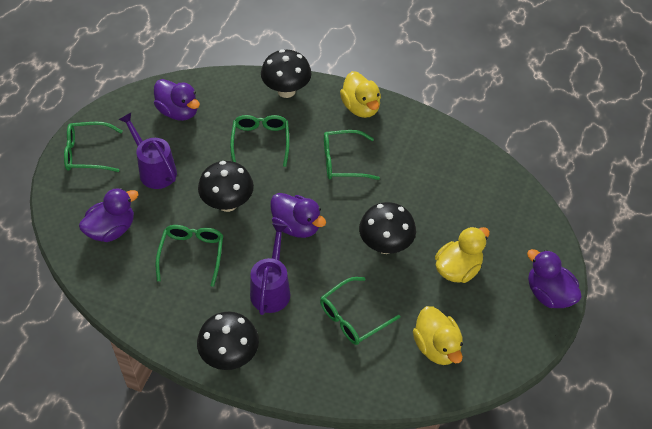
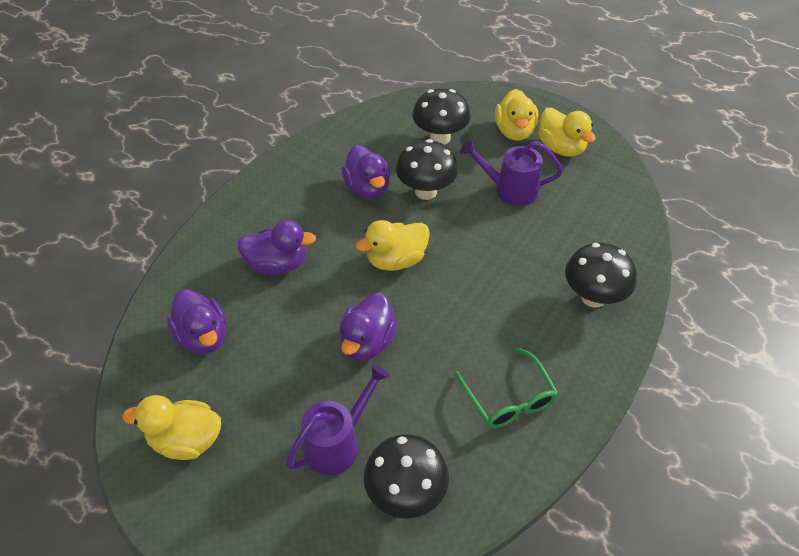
green glasses: 5 -> 1
yellow duck: 3 -> 4

